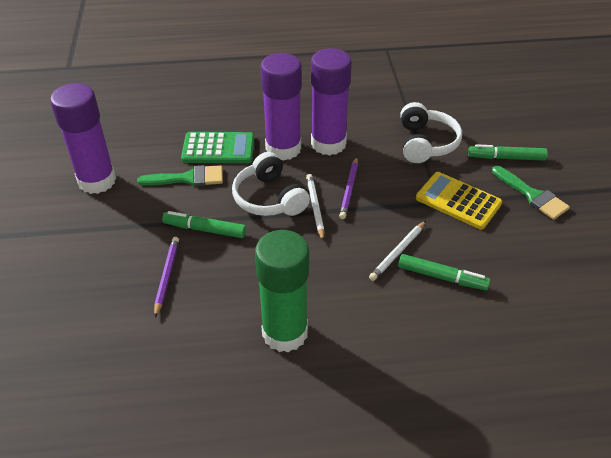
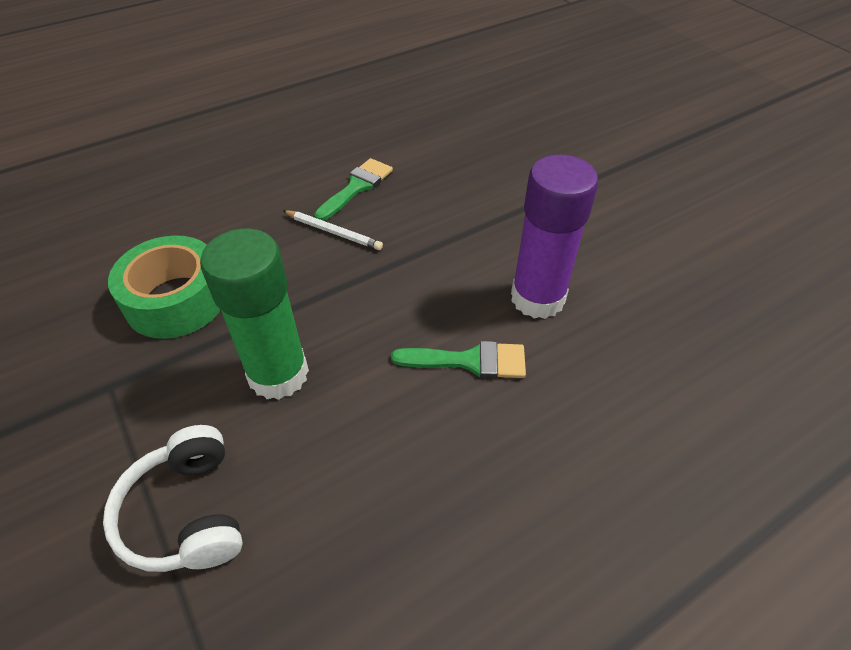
green calculator: 1 -> 0
green marker: 3 -> 0
green tape: 0 -> 1
purple glue stick: 3 -> 1
purple pencil: 2 -> 0
white headphones: 2 -> 1
white pencil: 2 -> 1
yellow calculator: 1 -> 0

